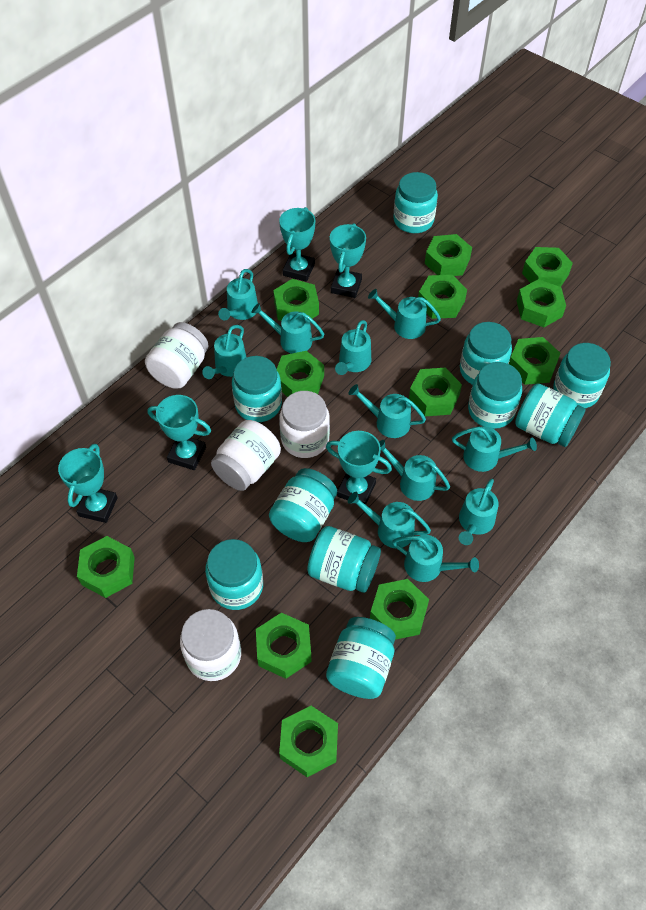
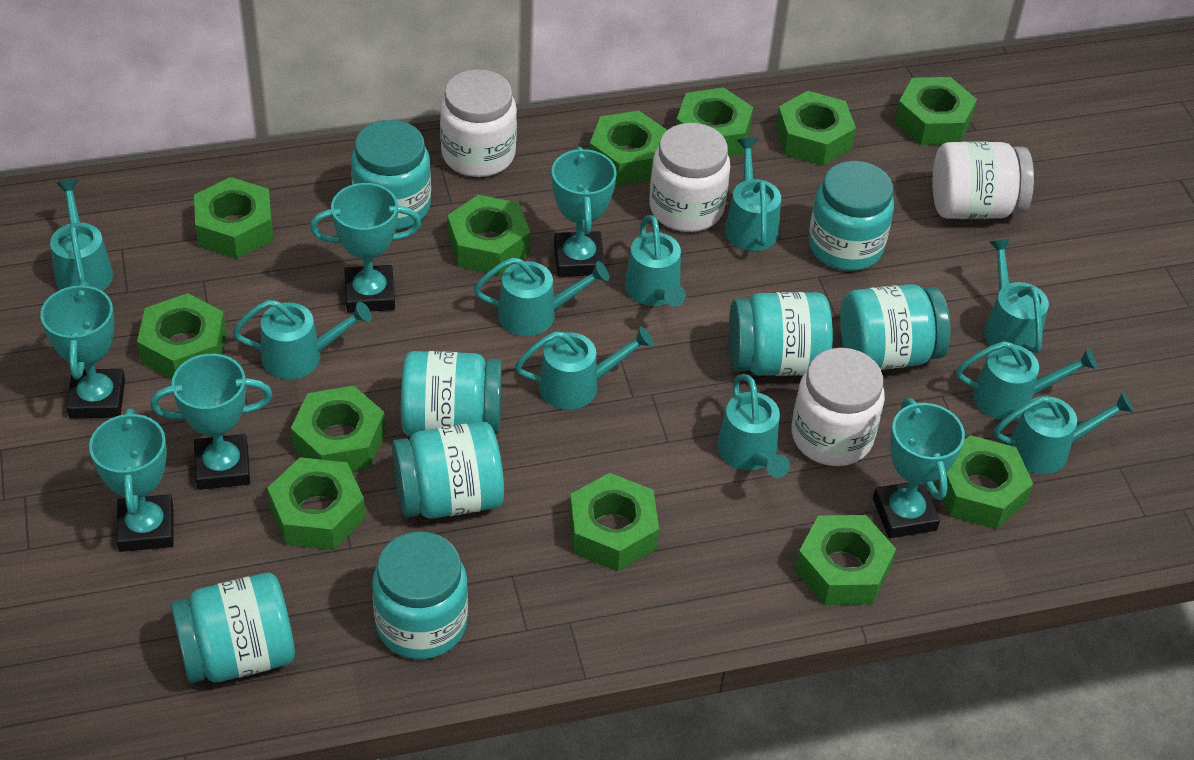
turquoise jar: 10 -> 8
turquoise trophy: 5 -> 6
turquoise watering can: 11 -> 10

